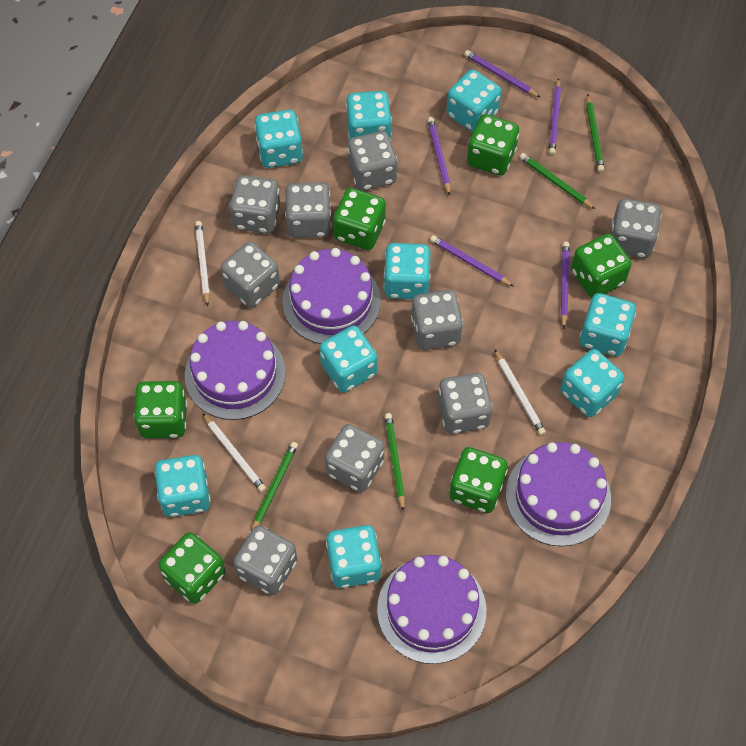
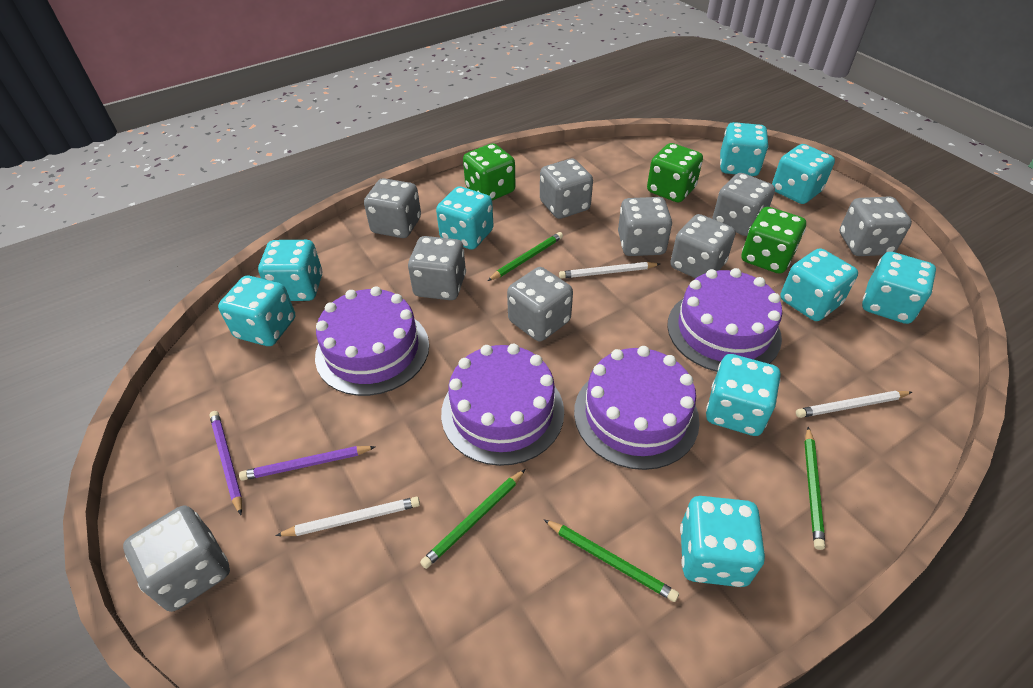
green dice: 6 -> 3
purple pencil: 5 -> 2

